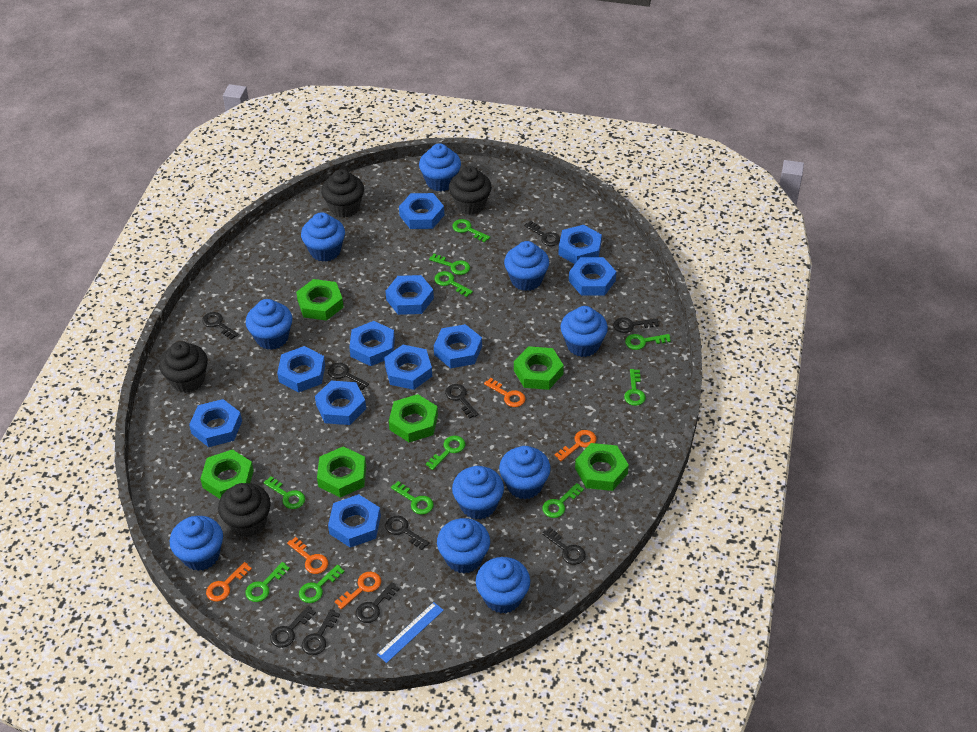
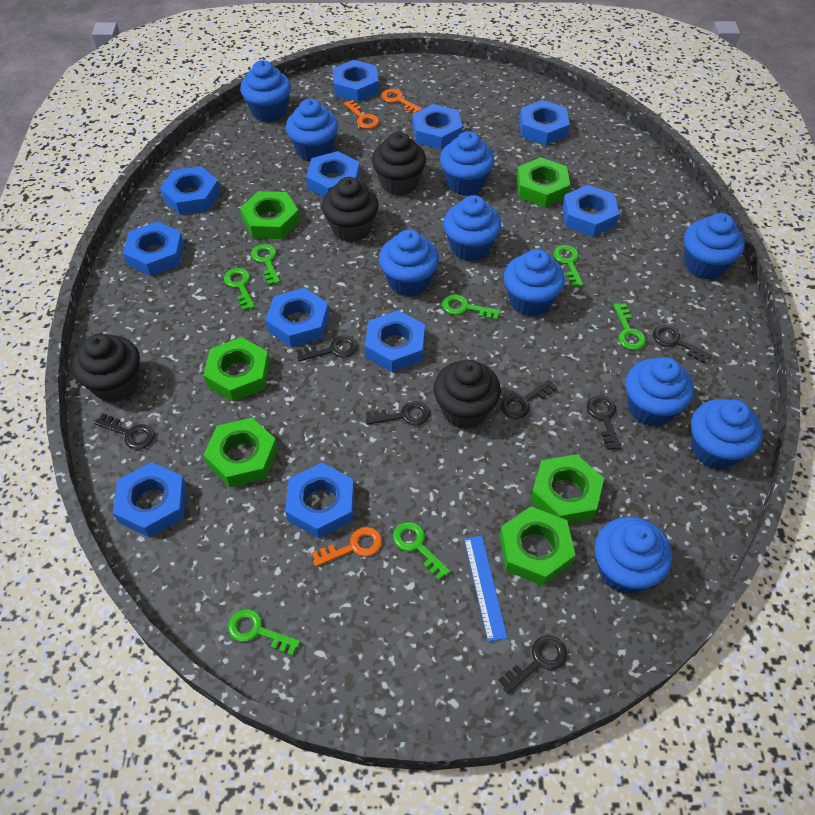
black key: 10 -> 7
green key: 11 -> 7
orange key: 5 -> 3

